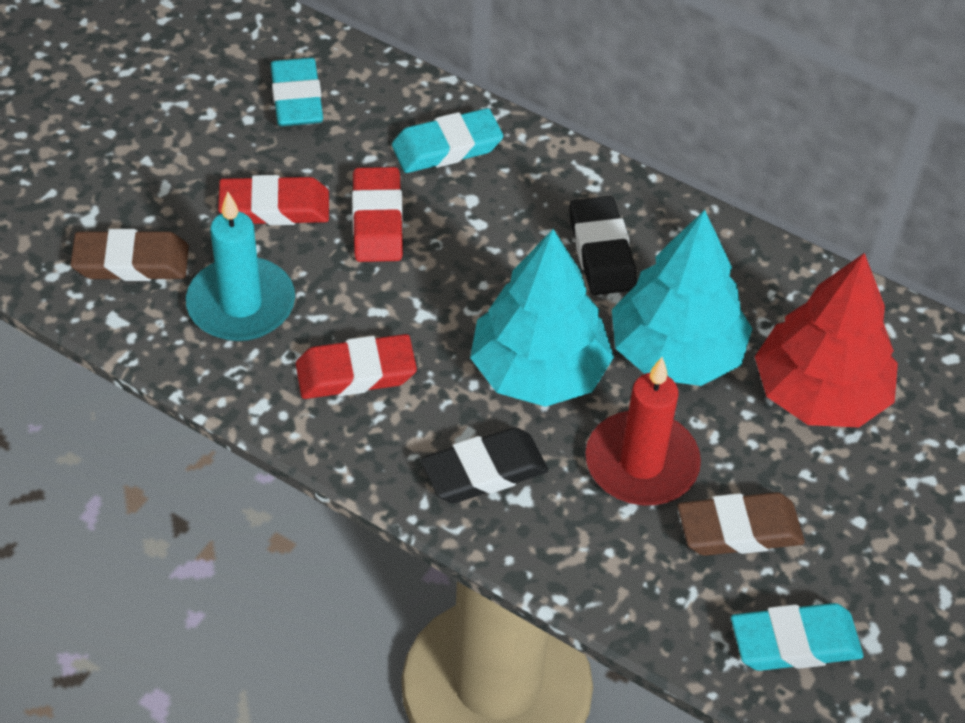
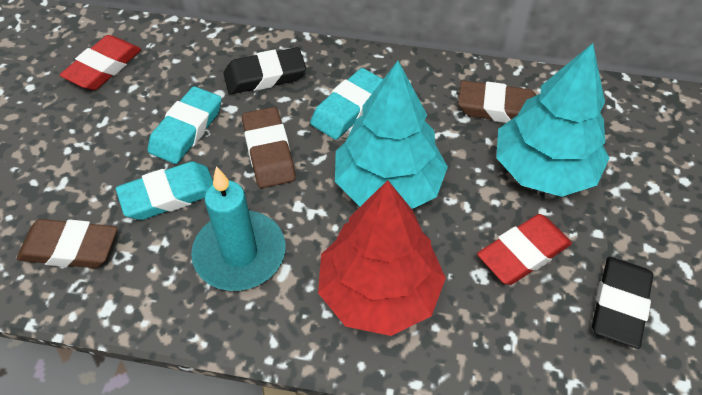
brown eraser: 2 -> 3
red candle: 1 -> 0
red eraser: 3 -> 2

